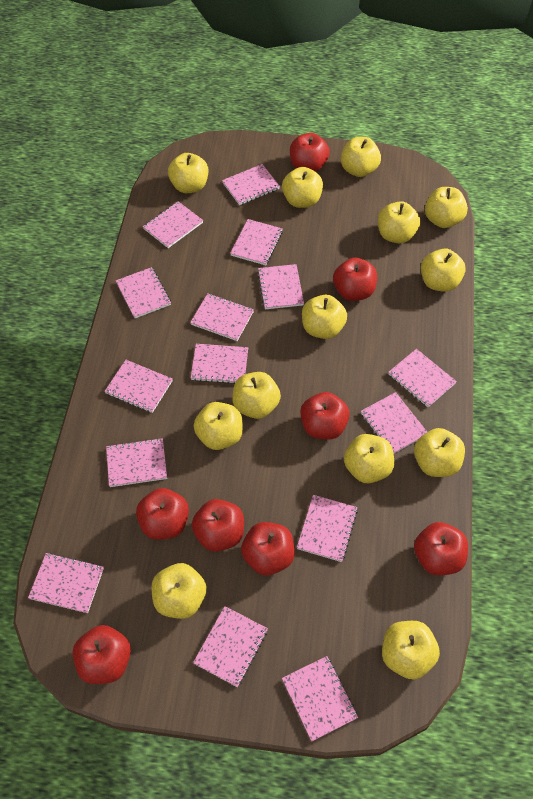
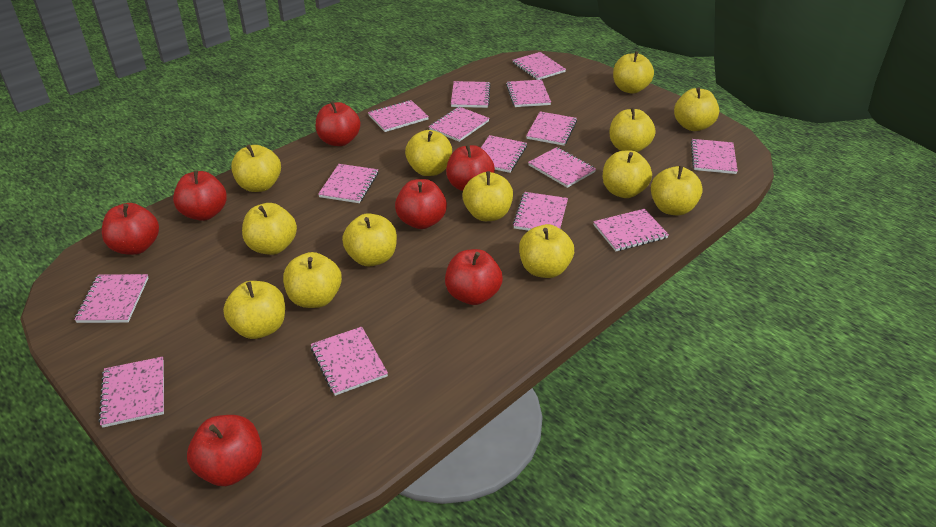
red apple: 8 -> 7

